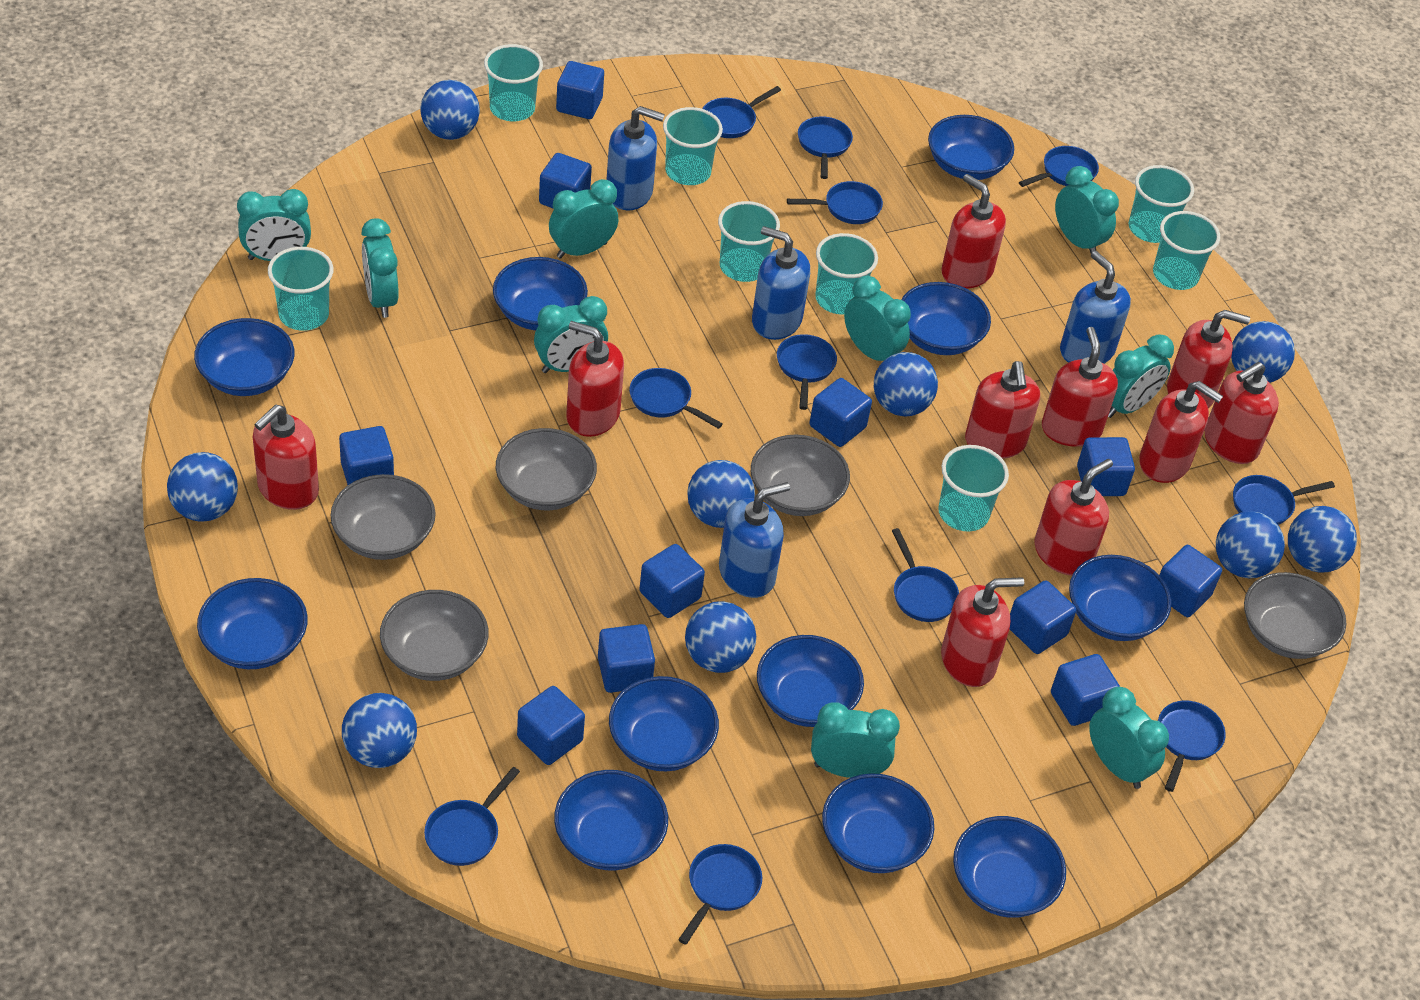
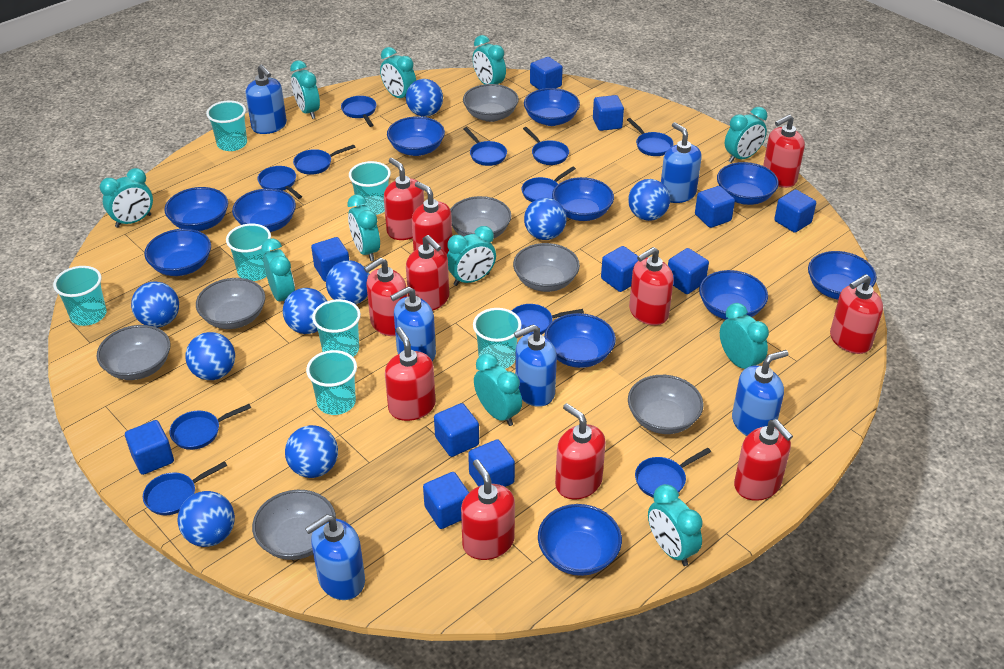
blue soap dispenser: 4 -> 6
grey bowl: 5 -> 7
red soap dispenser: 10 -> 11
turquoise clock: 9 -> 11
turquoise cup: 8 -> 7

